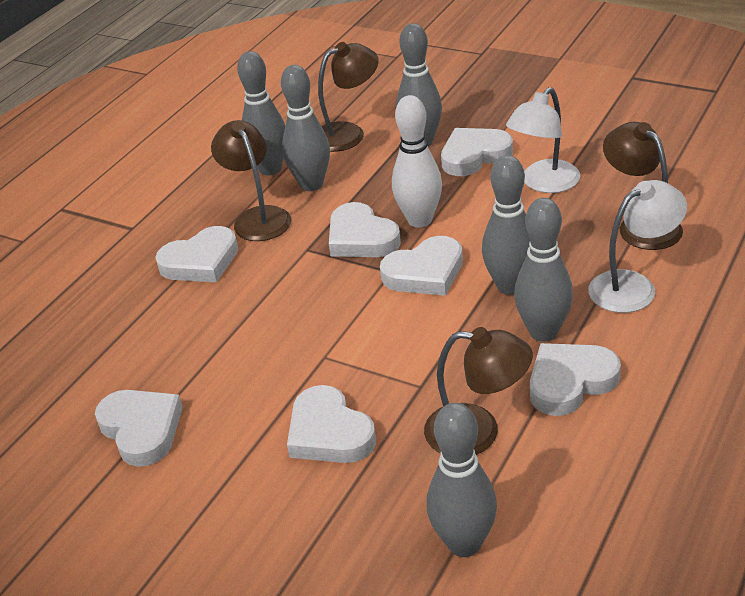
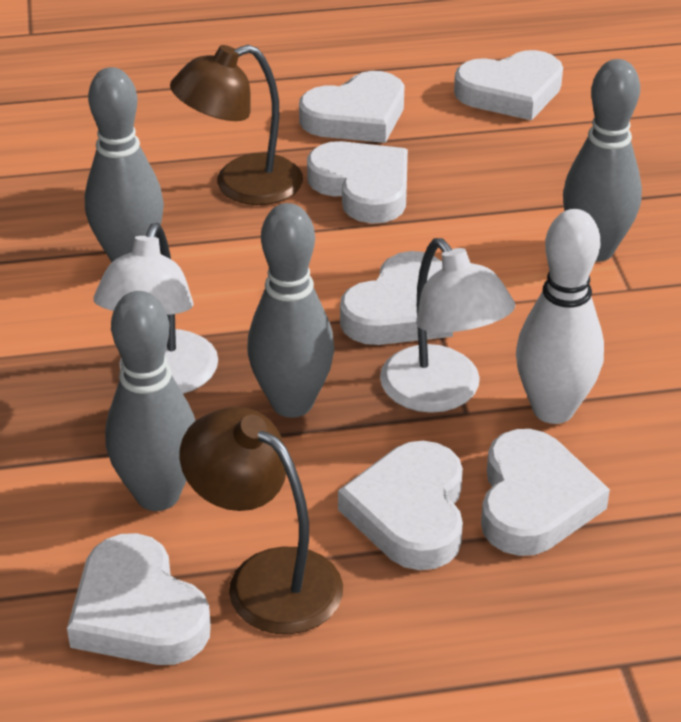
brown lamp: 4 -> 2
grey bowling pin: 6 -> 4

